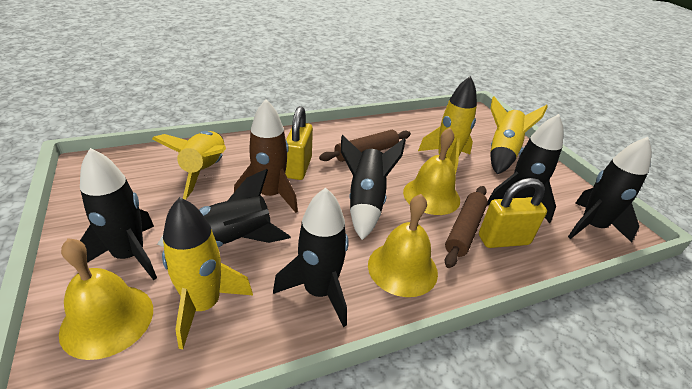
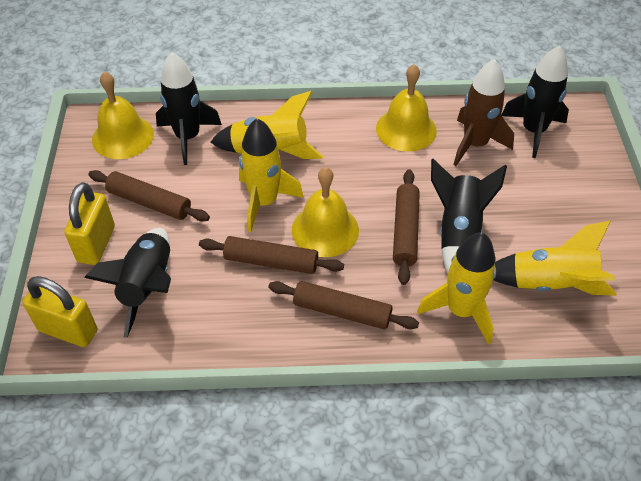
black rocket: 6 -> 4
brown rolling pin: 2 -> 4

